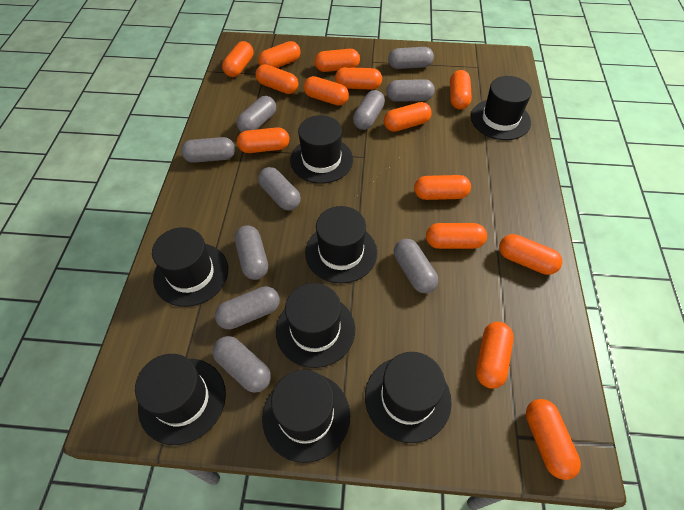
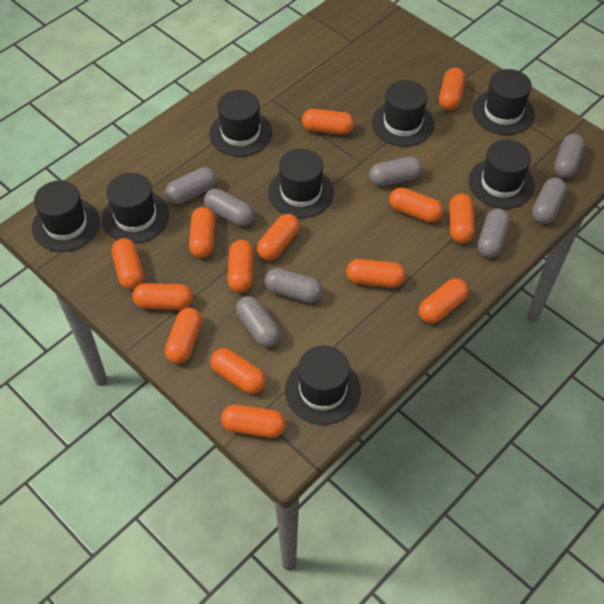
grey capsule: 10 -> 8

